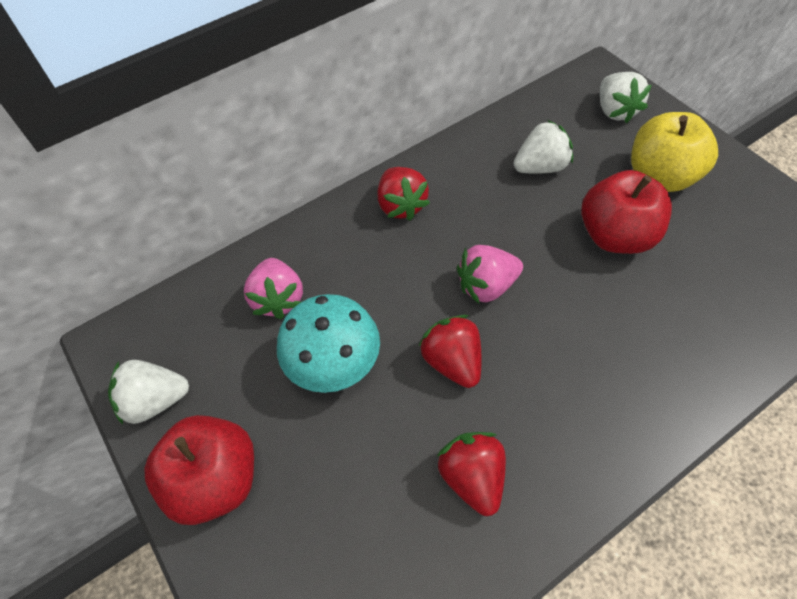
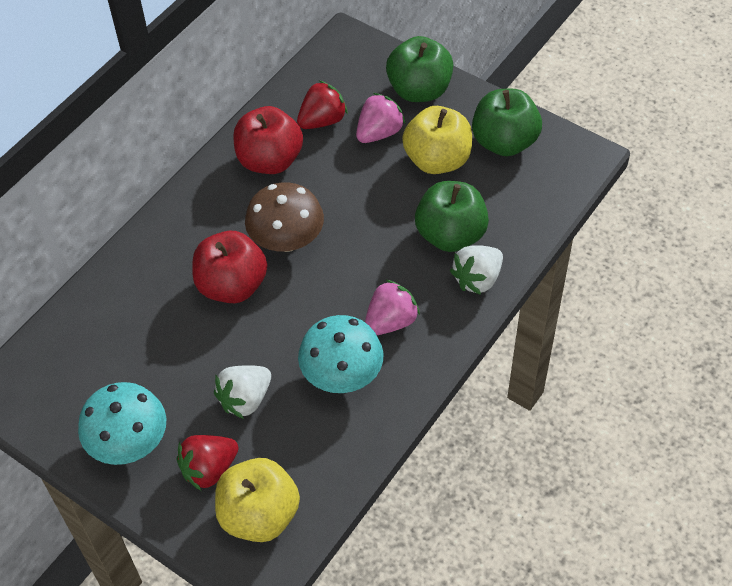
brown mushroom: 0 -> 1
green apple: 0 -> 3
red strawberry: 3 -> 2
turquoise mushroom: 1 -> 2
white strawberry: 3 -> 2
yellow apple: 1 -> 2

